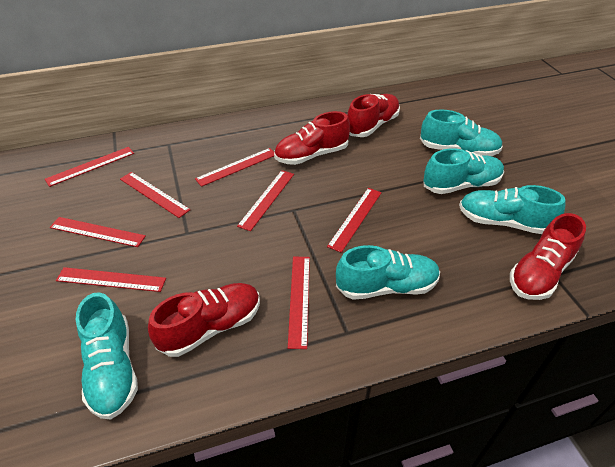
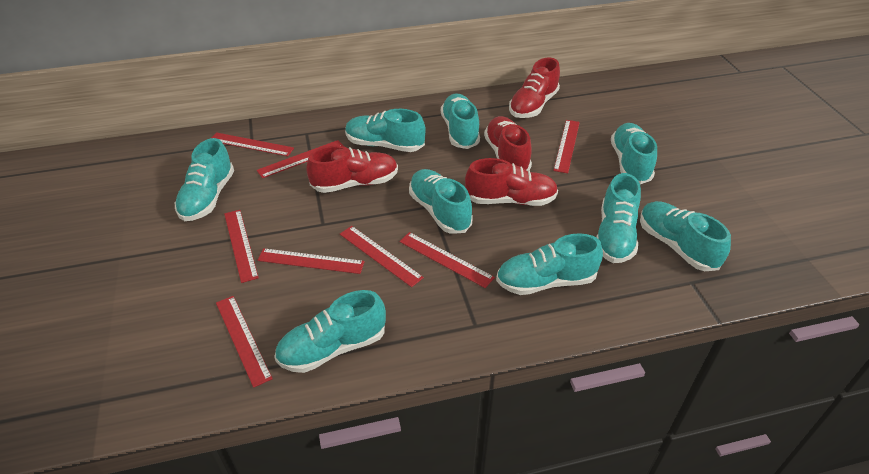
turquoise shoe: 5 -> 9

